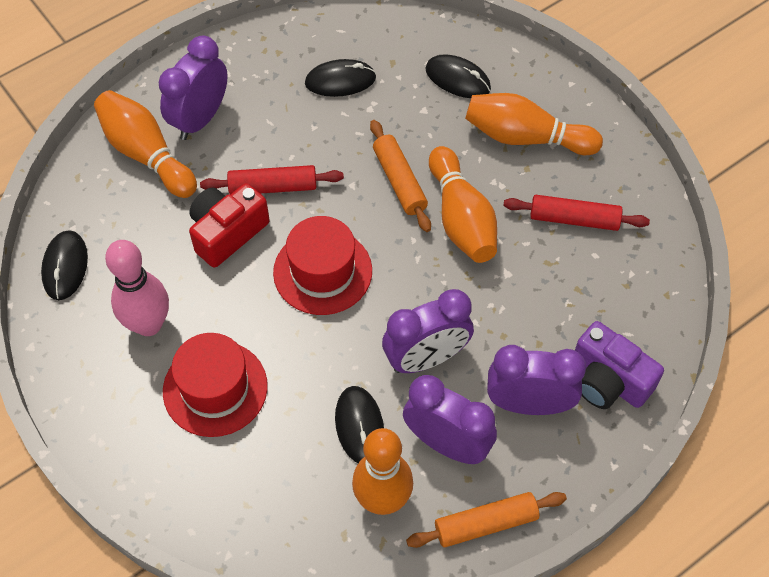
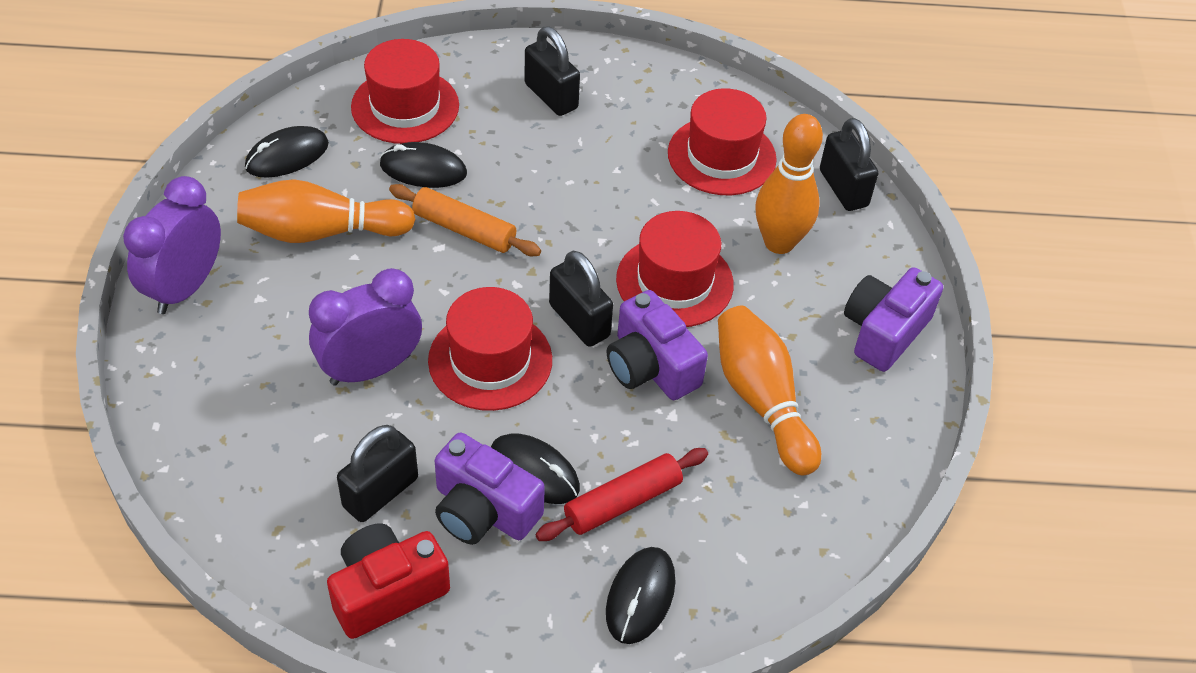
black padlock: 0 -> 4
orange bowling pin: 4 -> 3
orange rolling pin: 2 -> 1
pink bowling pin: 1 -> 0
purple camera: 1 -> 3
purple clock: 4 -> 2
red hat: 2 -> 4
red rolling pin: 2 -> 1

